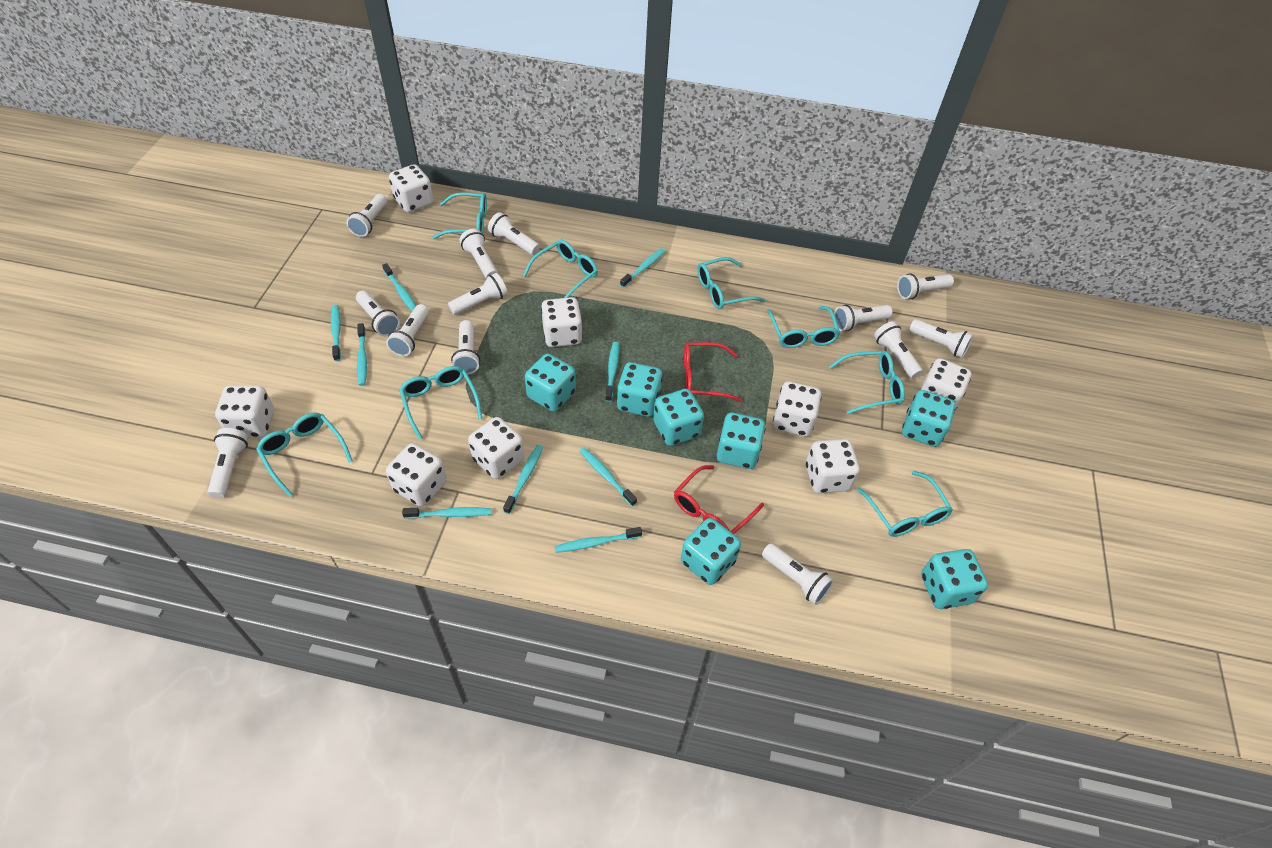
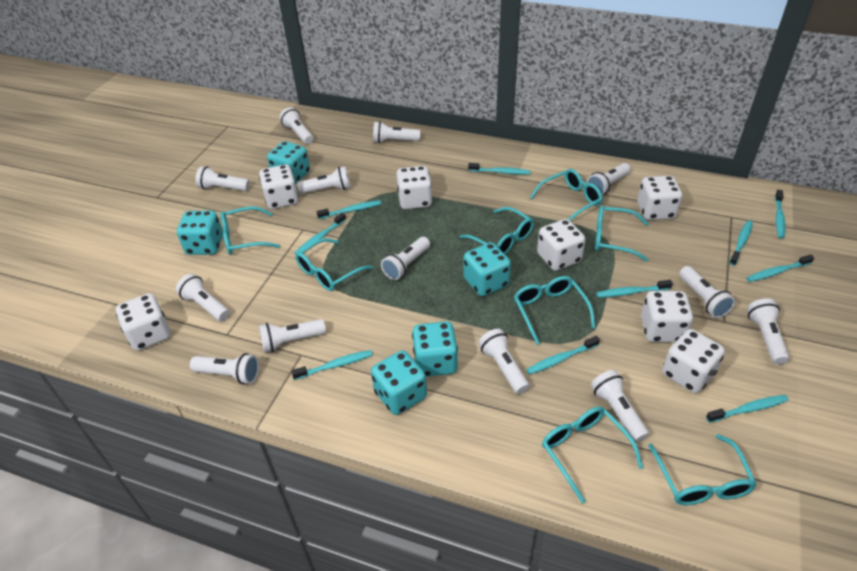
red glasses: 2 -> 0
turquoise dice: 7 -> 5
turquoise toothbrush: 9 -> 10
white dice: 8 -> 7

